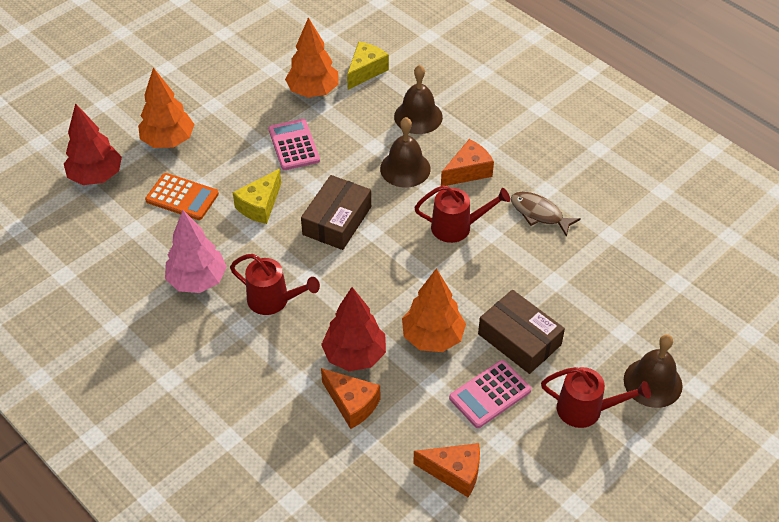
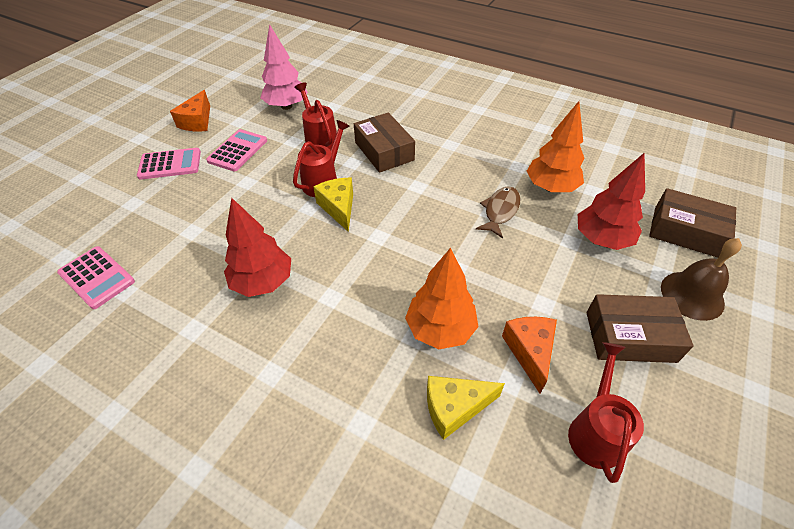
brown bell: 3 -> 1
brown box: 2 -> 3
orange calculator: 1 -> 0
orange cheese: 3 -> 2
orange tree: 3 -> 2
pink calculator: 2 -> 3

